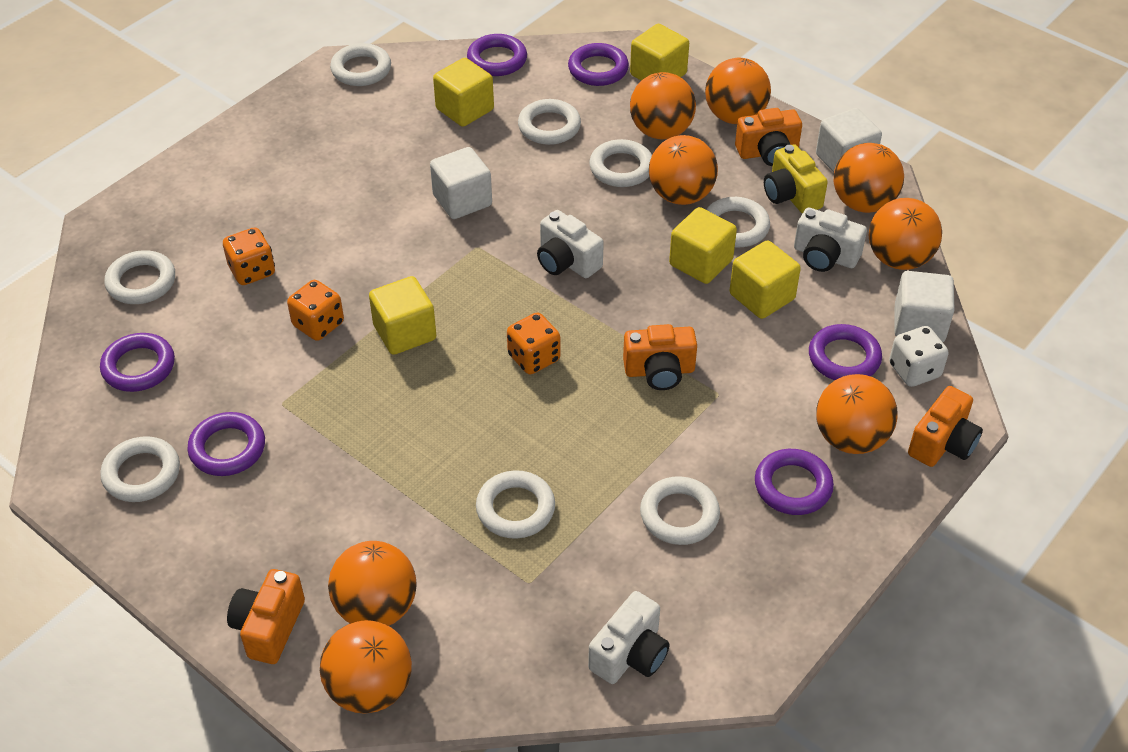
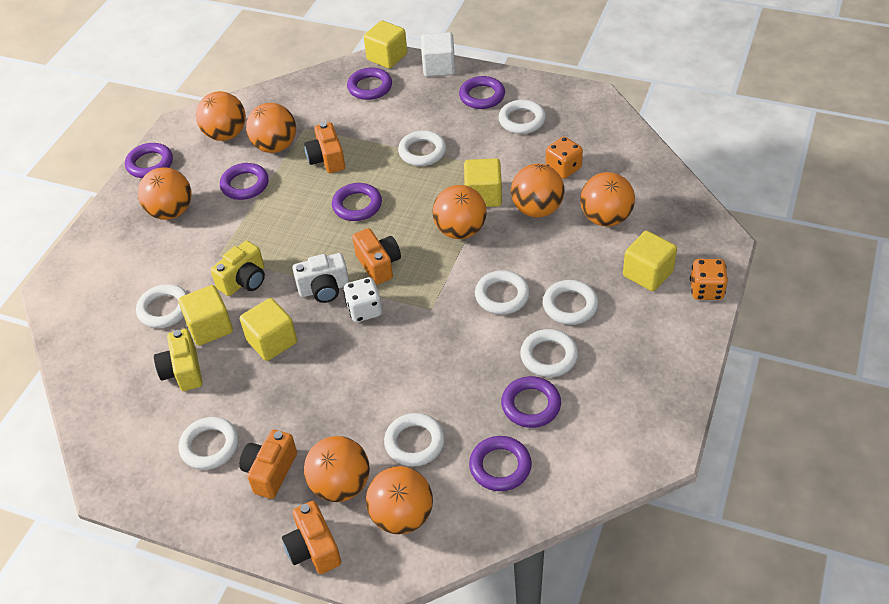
orange dice: 3 -> 2
purple ring: 6 -> 7
white camera: 3 -> 1
white cube: 3 -> 1
yellow camera: 1 -> 2

